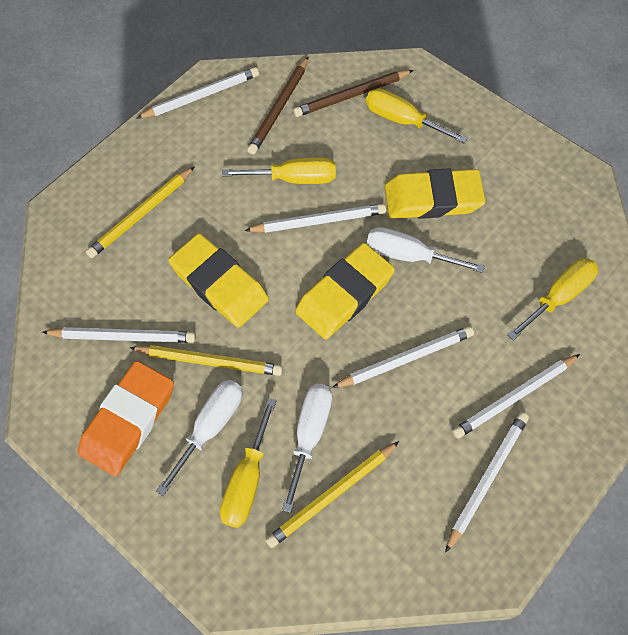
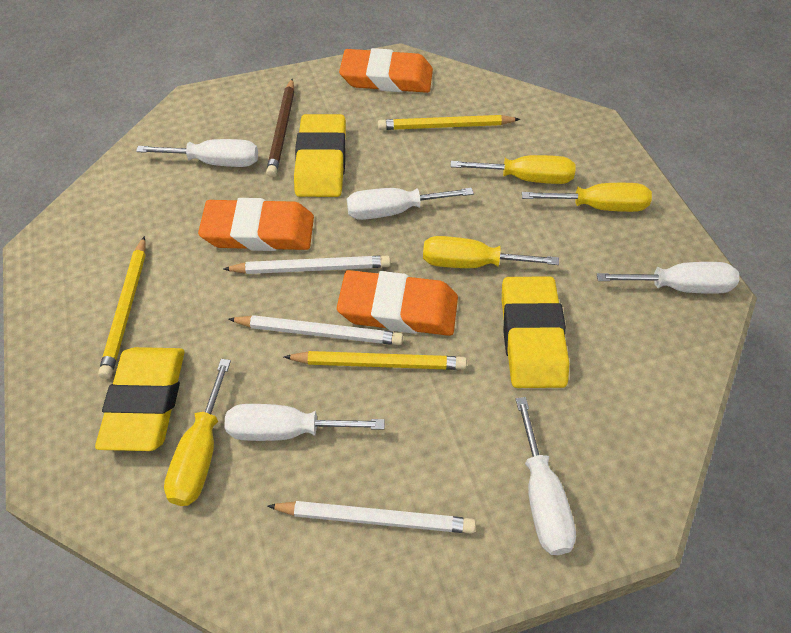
brown pencil: 2 -> 1
orange eraser: 1 -> 3
white pencil: 6 -> 3
white screwdriver: 3 -> 5

